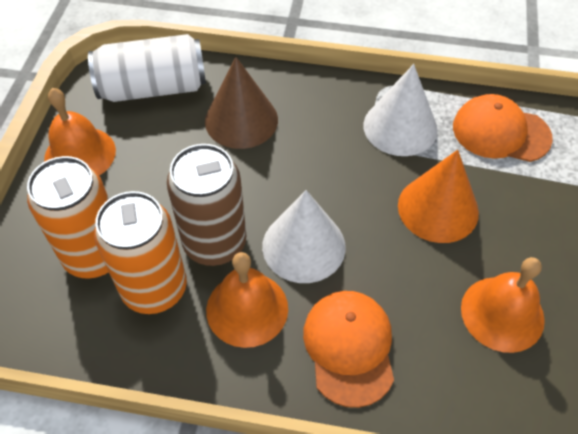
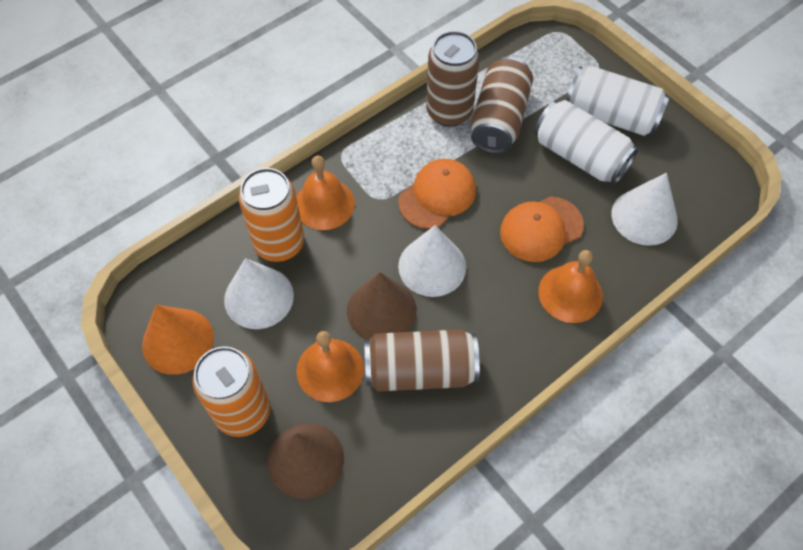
brown can: 1 -> 3
brown cone: 1 -> 2
white can: 1 -> 2
white cone: 2 -> 3

